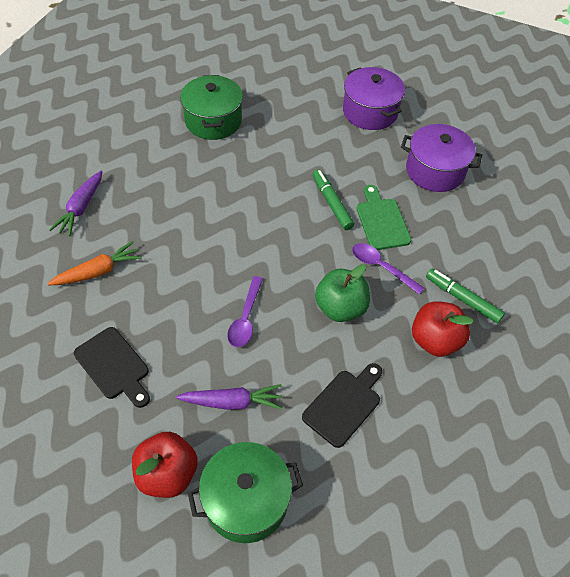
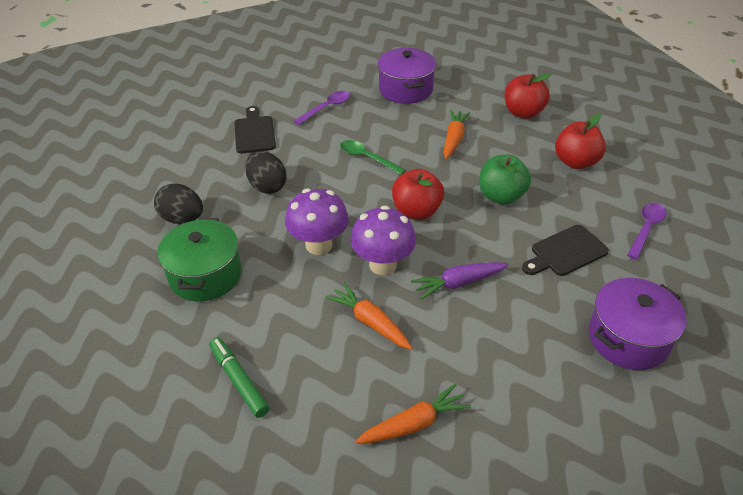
black egg: 0 -> 2
green cutting board: 1 -> 0
green marker: 2 -> 1
green pot: 2 -> 1
green spoon: 0 -> 1
orange carrot: 1 -> 3
purple carrot: 2 -> 1
purple mushroom: 0 -> 2
red apple: 2 -> 3

